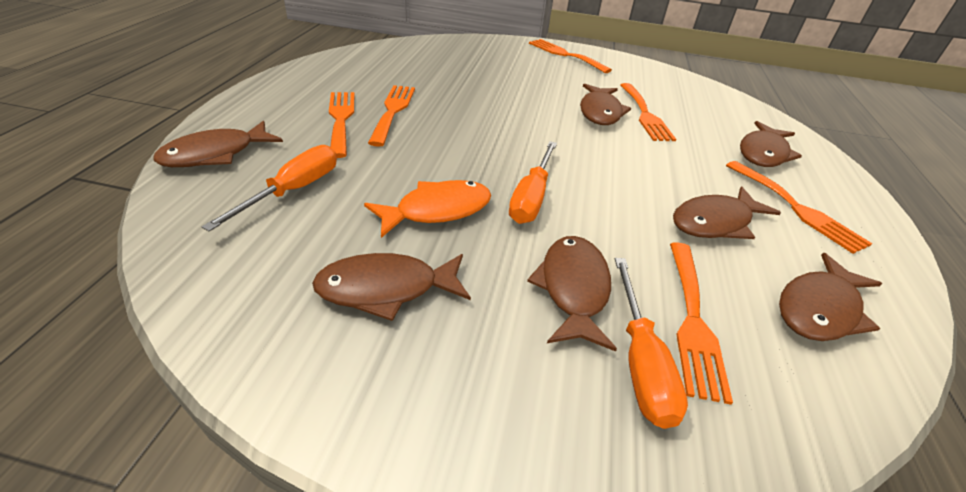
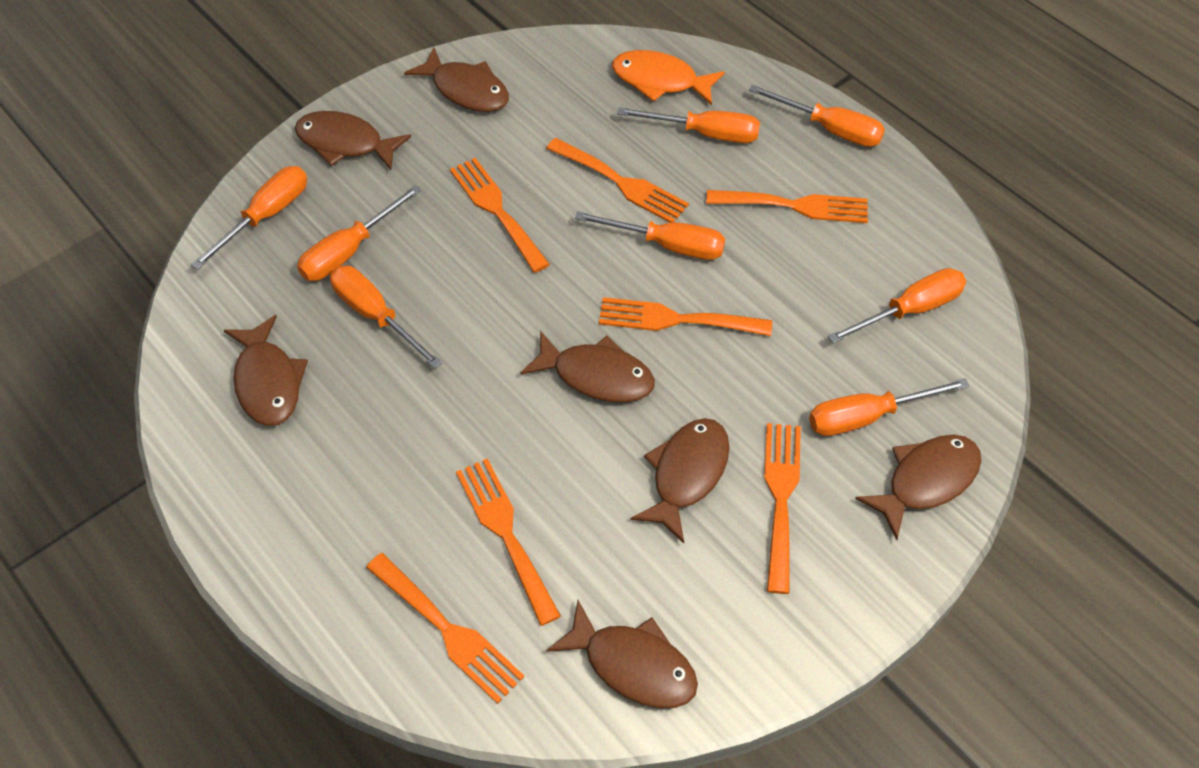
orange fork: 6 -> 7
orange screwdriver: 3 -> 8

